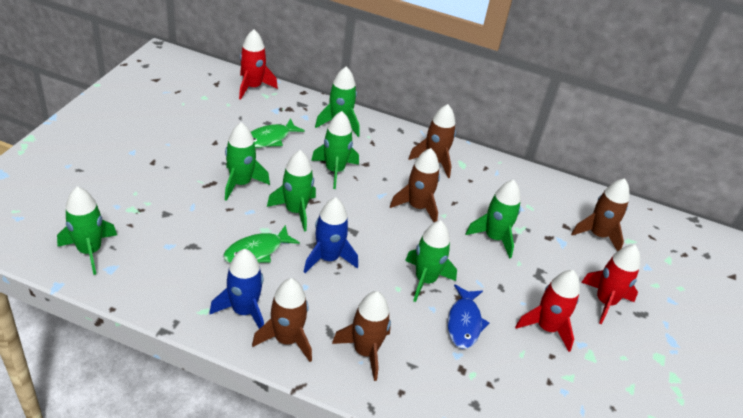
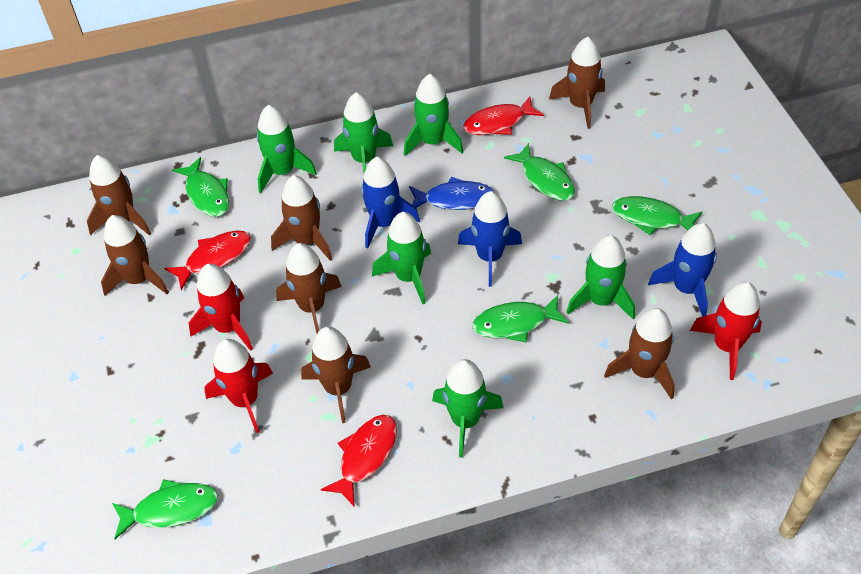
blue rocket: 2 -> 3
brown rocket: 5 -> 7
green fish: 2 -> 5
green rocket: 7 -> 6
red fish: 0 -> 3

